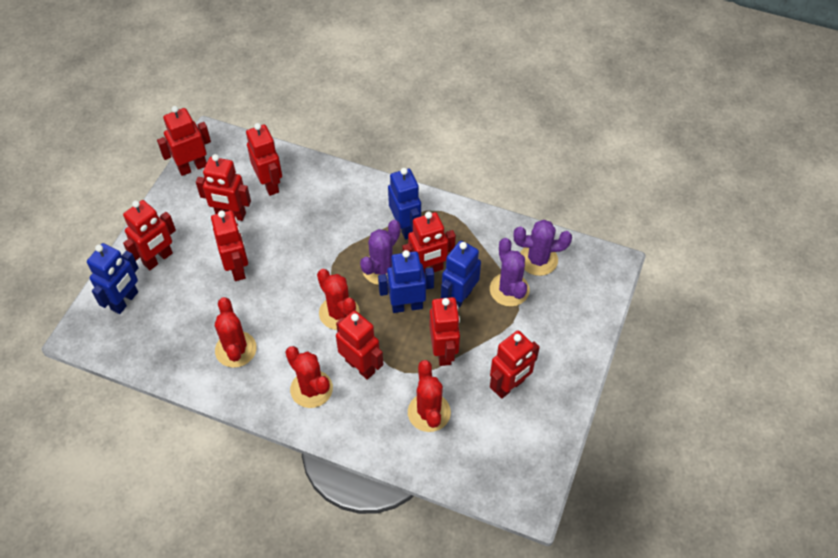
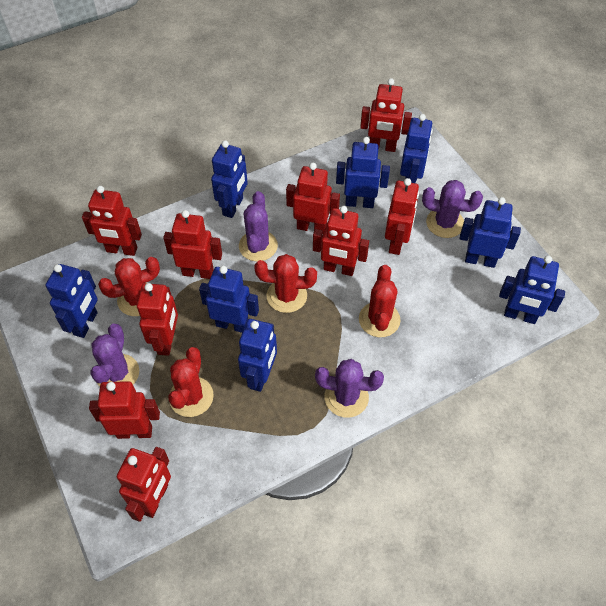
blue robot: 4 -> 8
purple cactus: 3 -> 4

